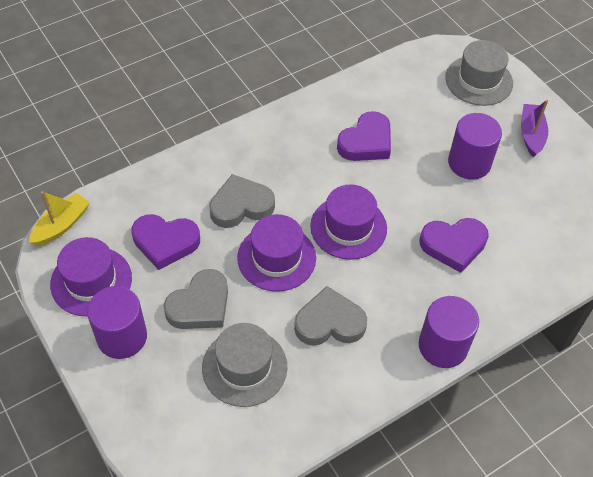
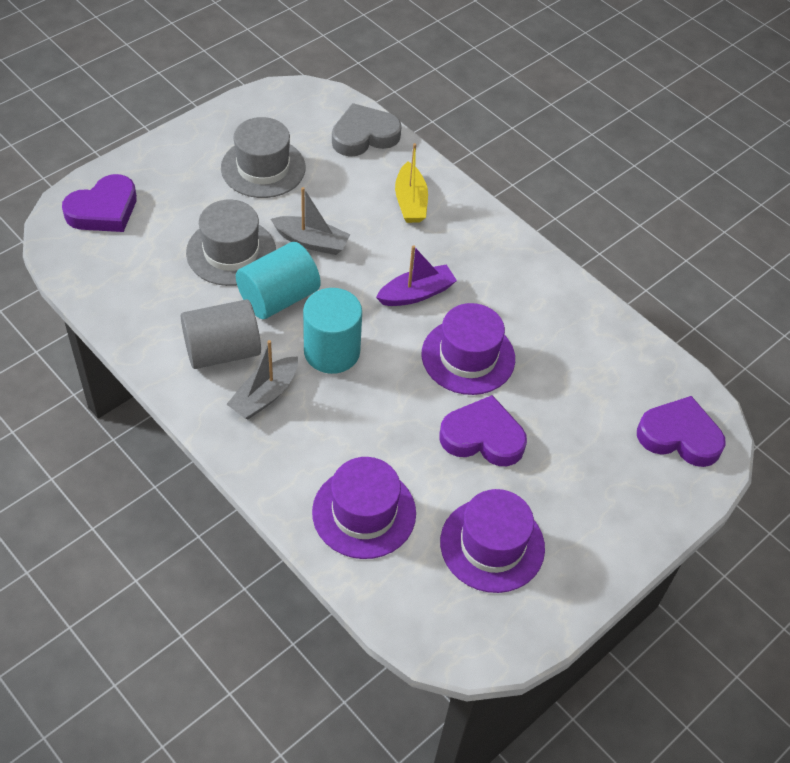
grey boat: 0 -> 2
grey cylinder: 0 -> 1
grey heart: 3 -> 1
purple cylinder: 3 -> 0
turquoise cylinder: 0 -> 2

